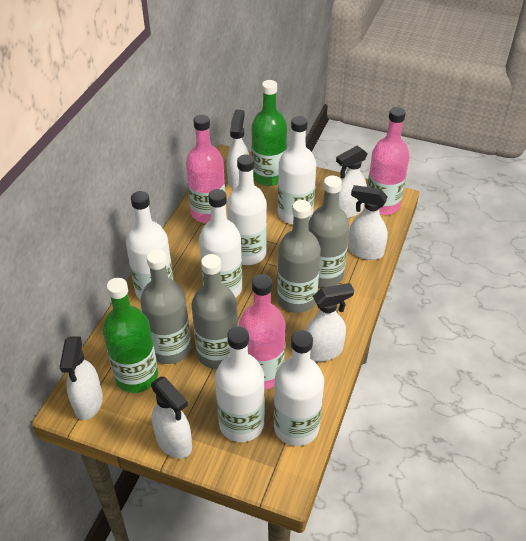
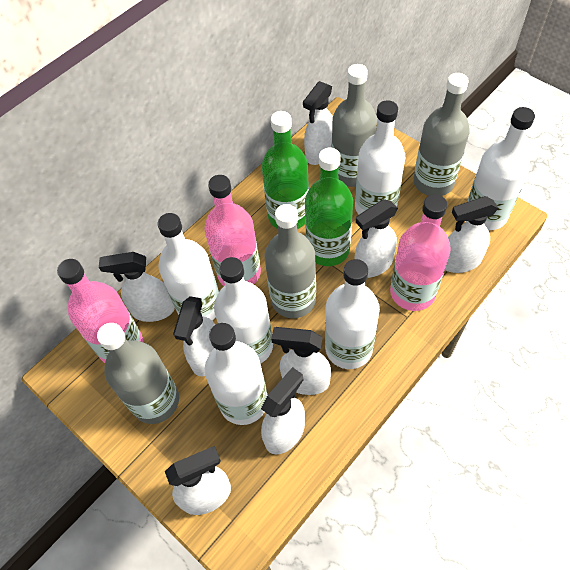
white spray bottle: 6 -> 8

